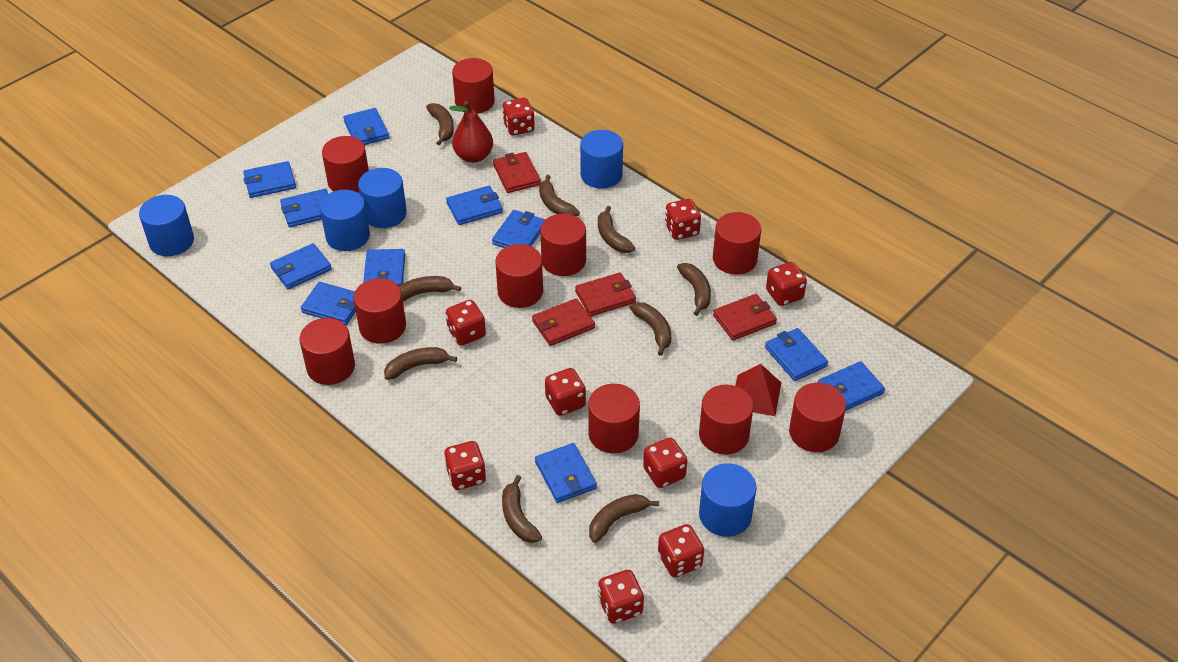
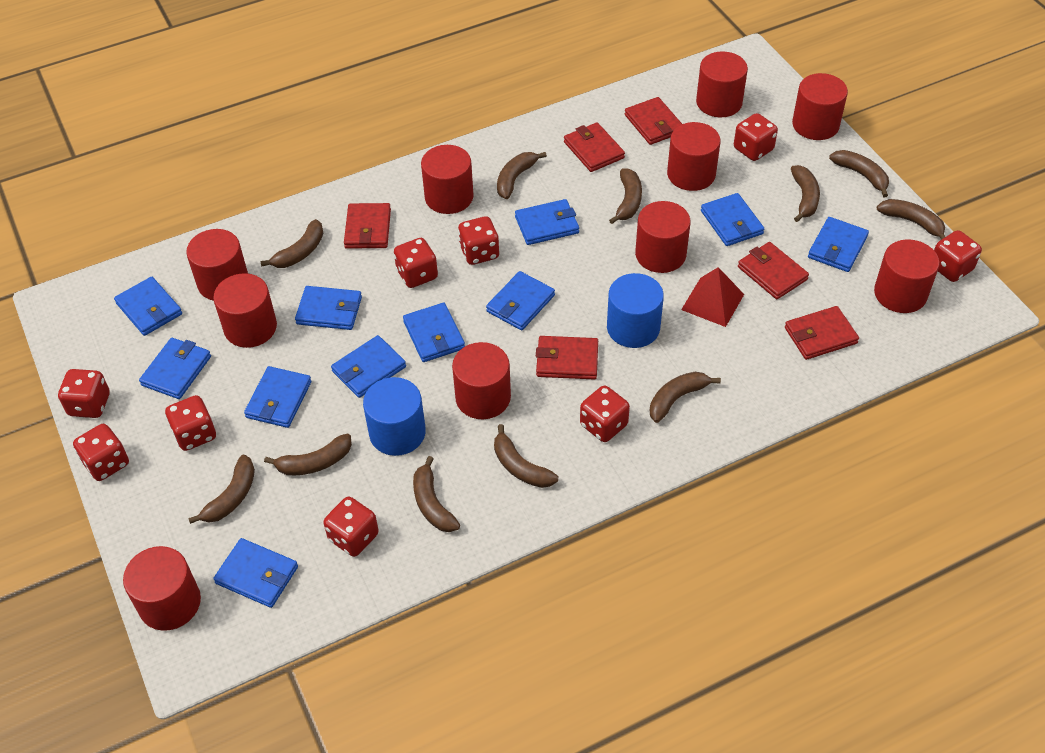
blue cylinder: 5 -> 2
brown banana: 9 -> 11
red pear: 1 -> 0
red wallet: 4 -> 6

